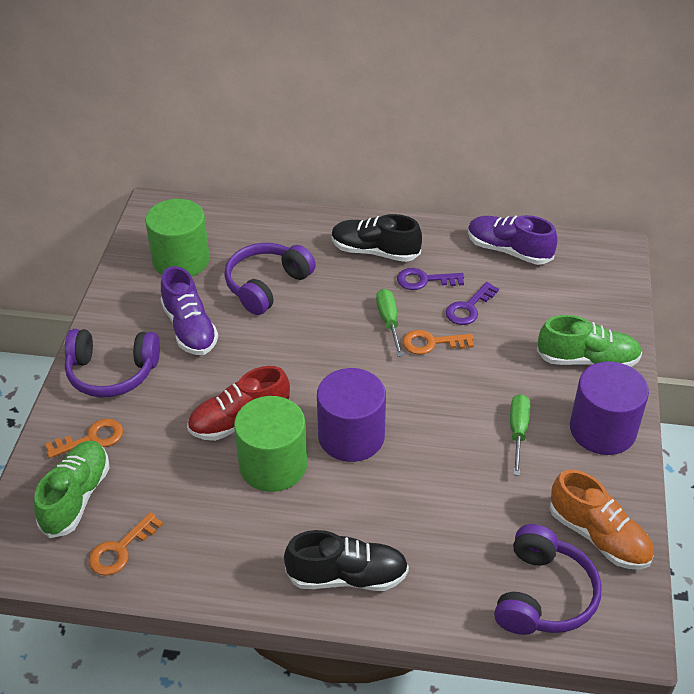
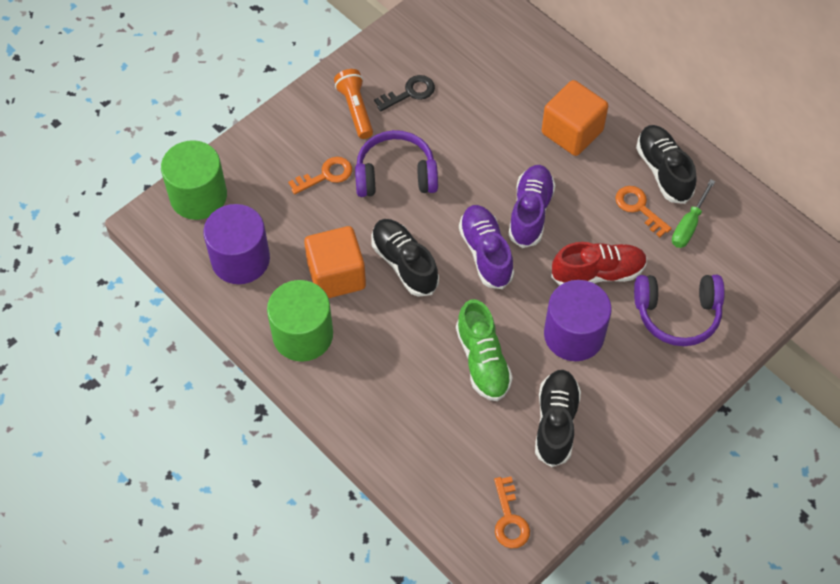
black key: 0 -> 1
black shoe: 2 -> 3
green screwdriver: 2 -> 1
green shoe: 2 -> 1
orange cube: 0 -> 2
orange flashlight: 0 -> 1
orange shoe: 1 -> 0
purple headphones: 3 -> 2
purple key: 2 -> 0

